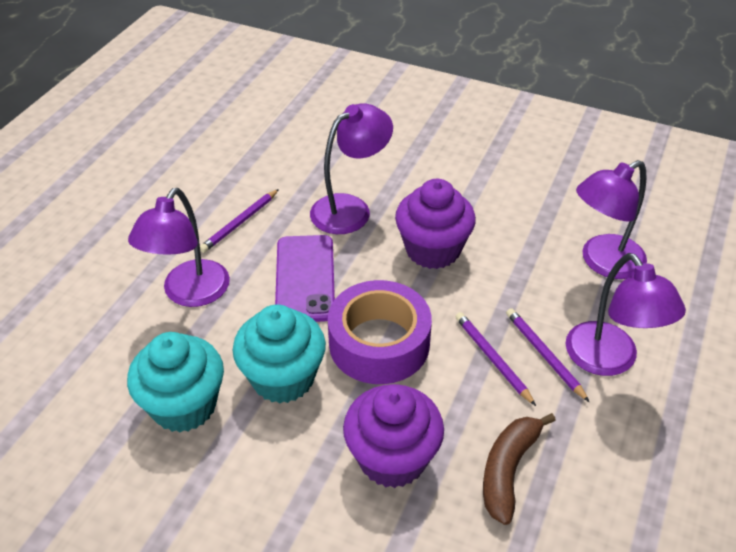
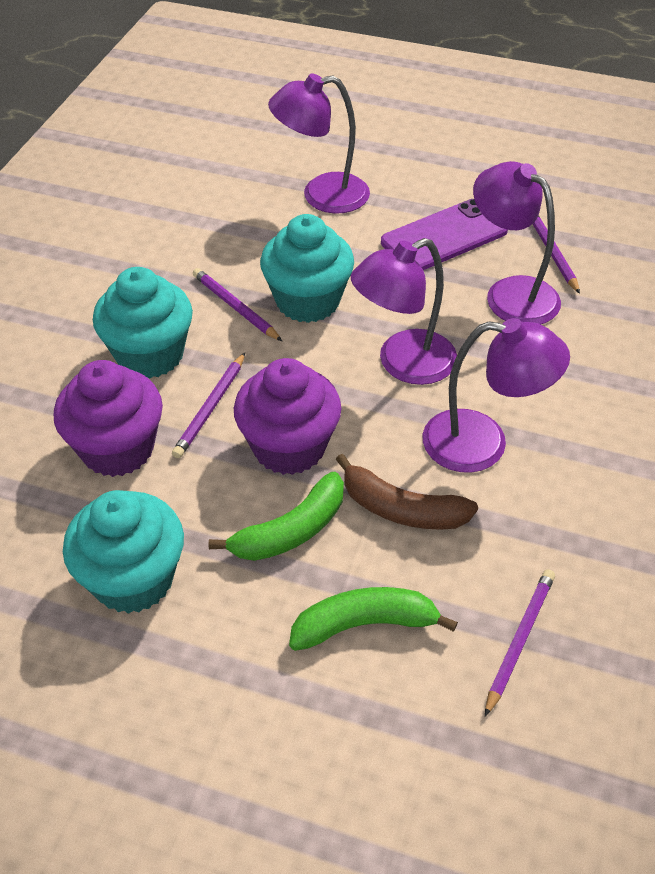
green banana: 0 -> 2
purple pencil: 3 -> 4
purple tape: 1 -> 0
turquoise cupcake: 2 -> 3

